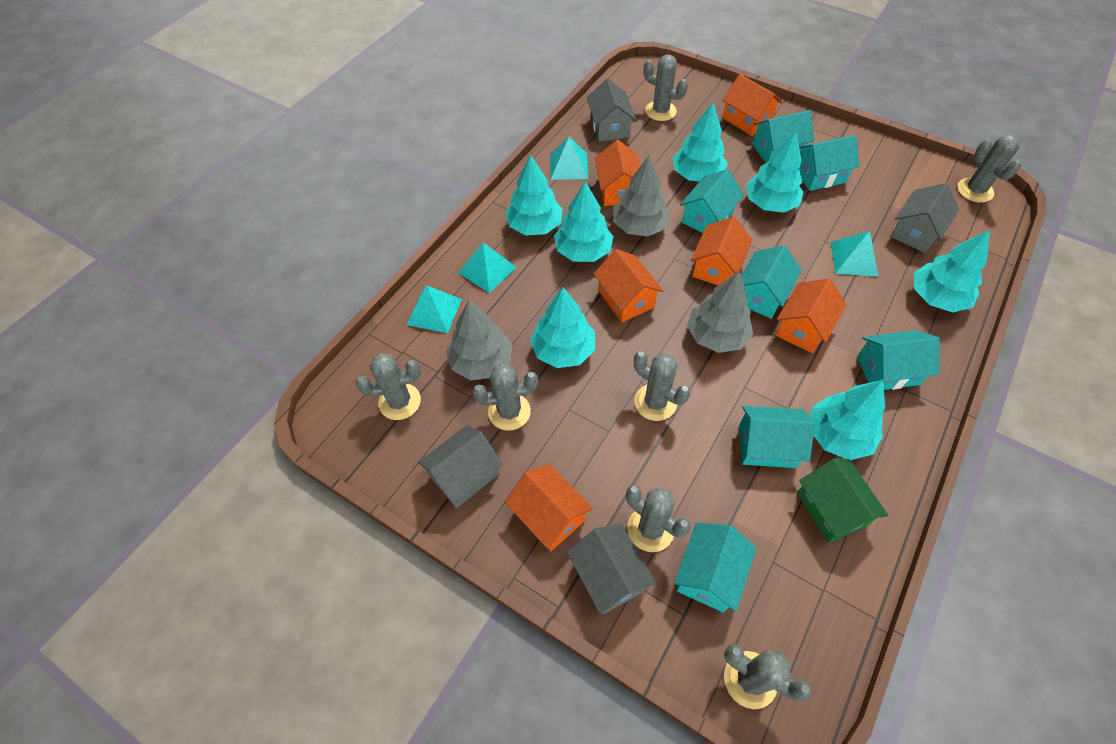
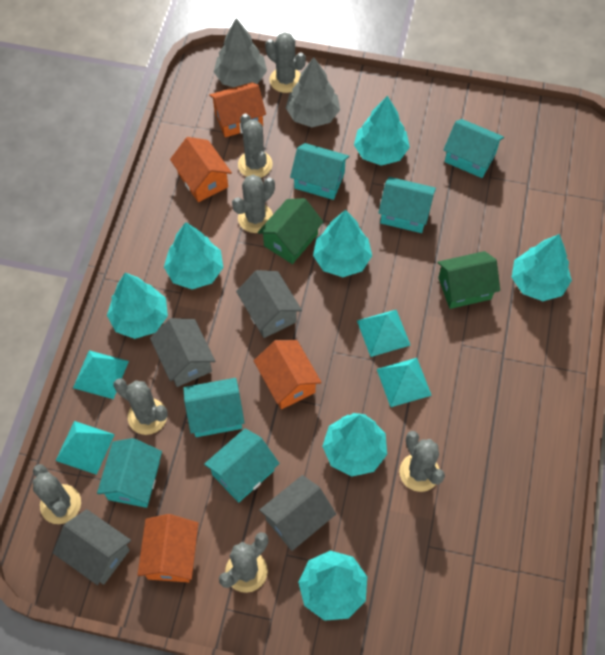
green house: 1 -> 2
grey tree: 3 -> 2
orange house: 6 -> 4
turquoise house: 7 -> 6

